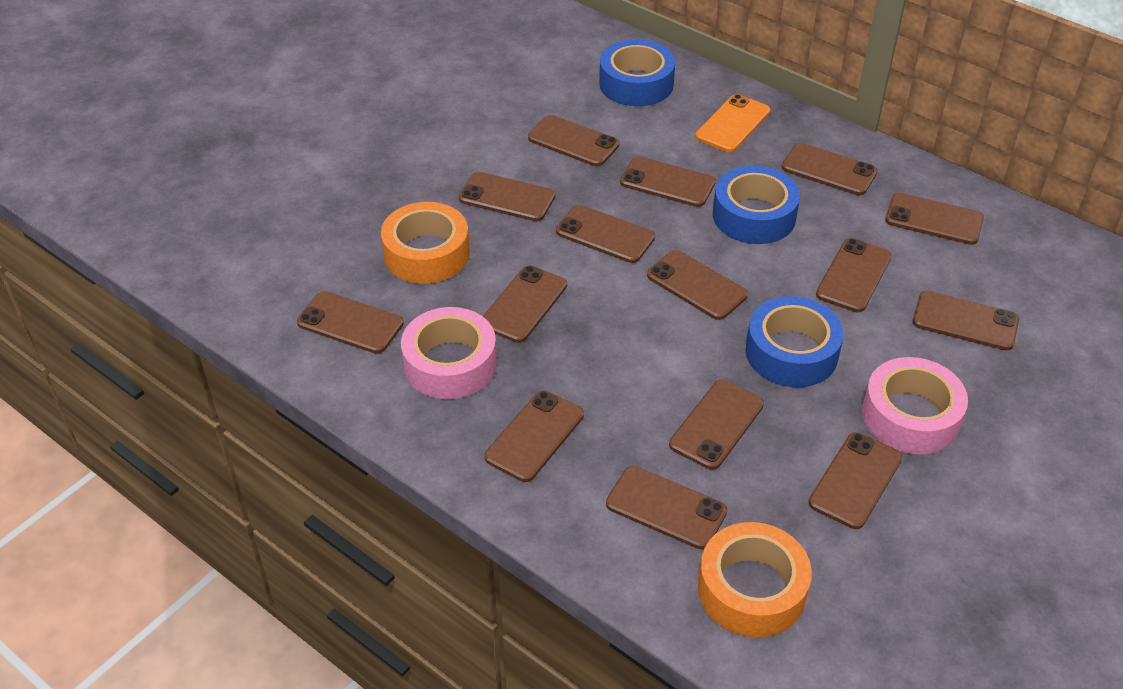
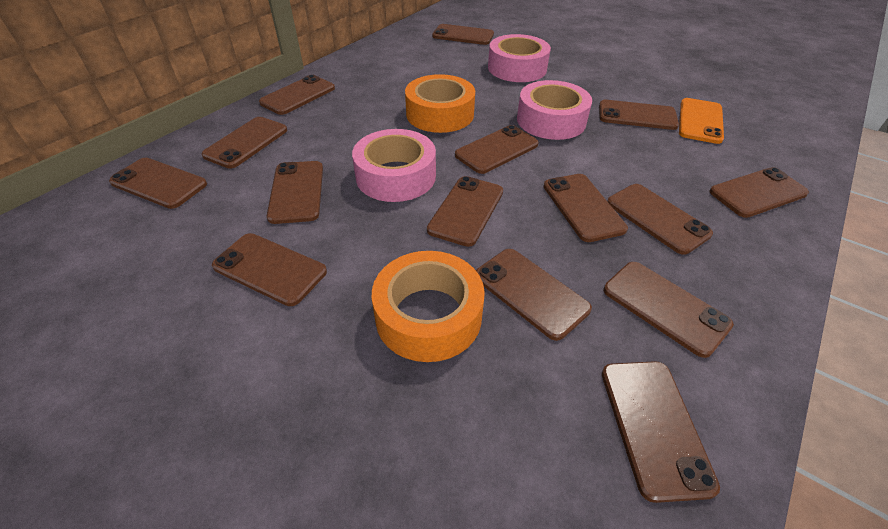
blue tape: 3 -> 0
pink tape: 2 -> 3

